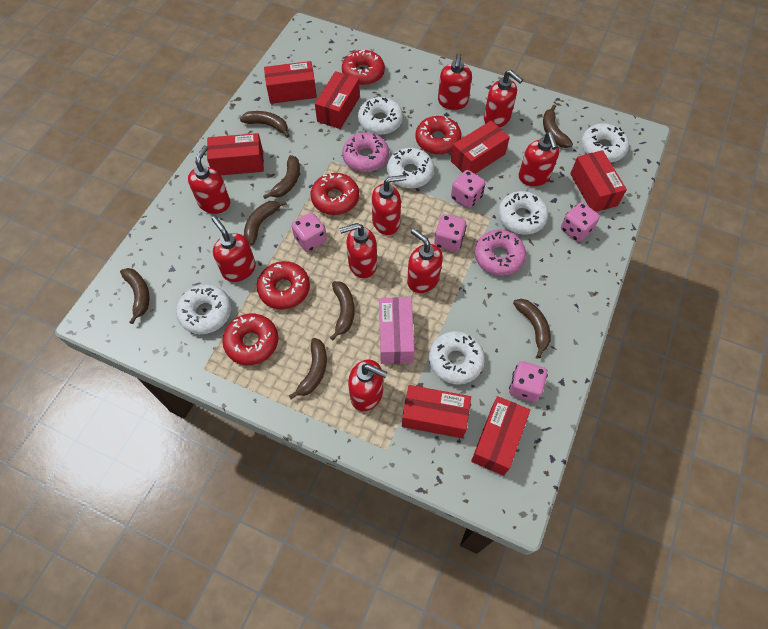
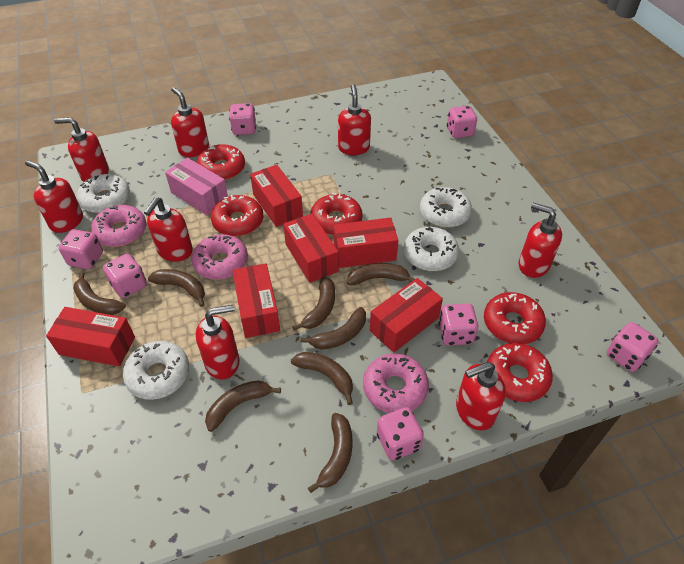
pink dice: 5 -> 7
pink donut: 2 -> 3
red box: 7 -> 6
red soap dispenser: 9 -> 8
white donut: 6 -> 4

